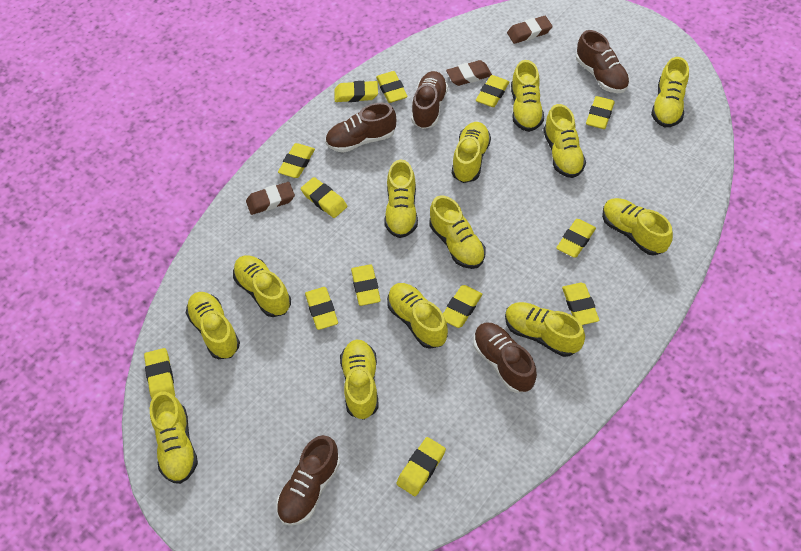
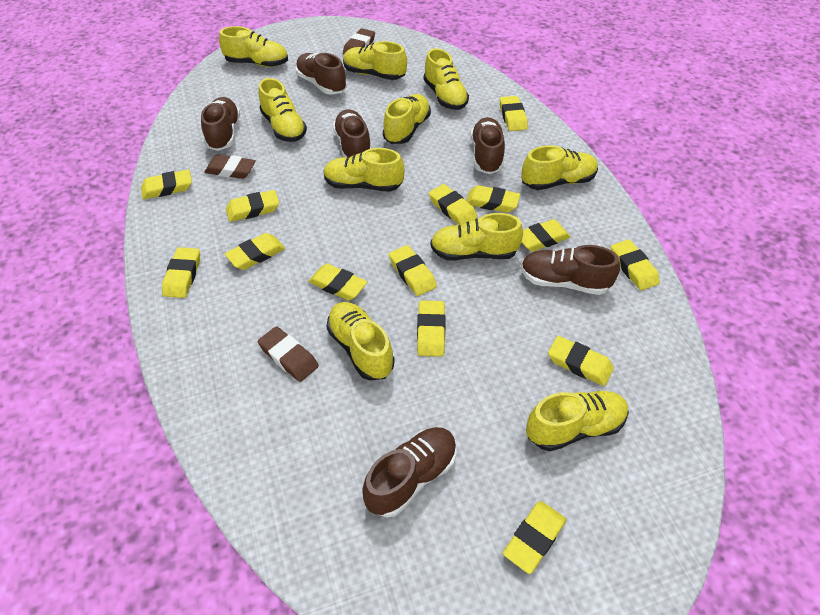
brown shoe: 5 -> 6
yellow eraser: 13 -> 14
yellow shoe: 13 -> 10

